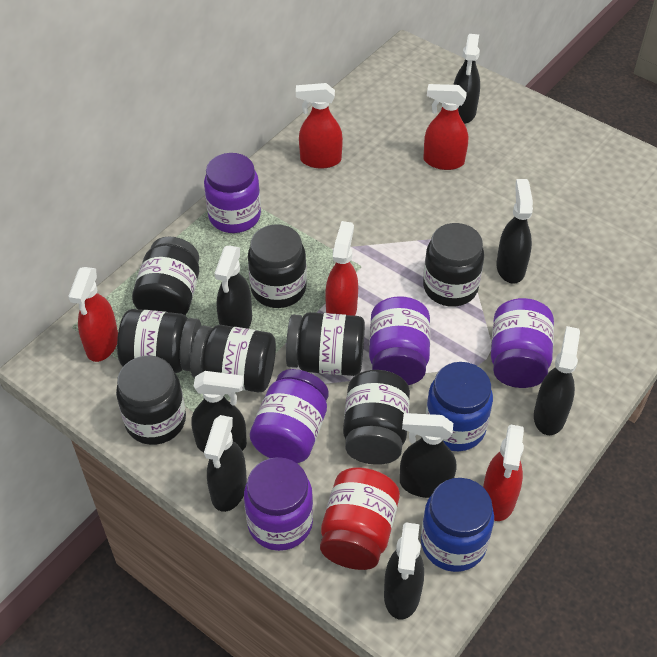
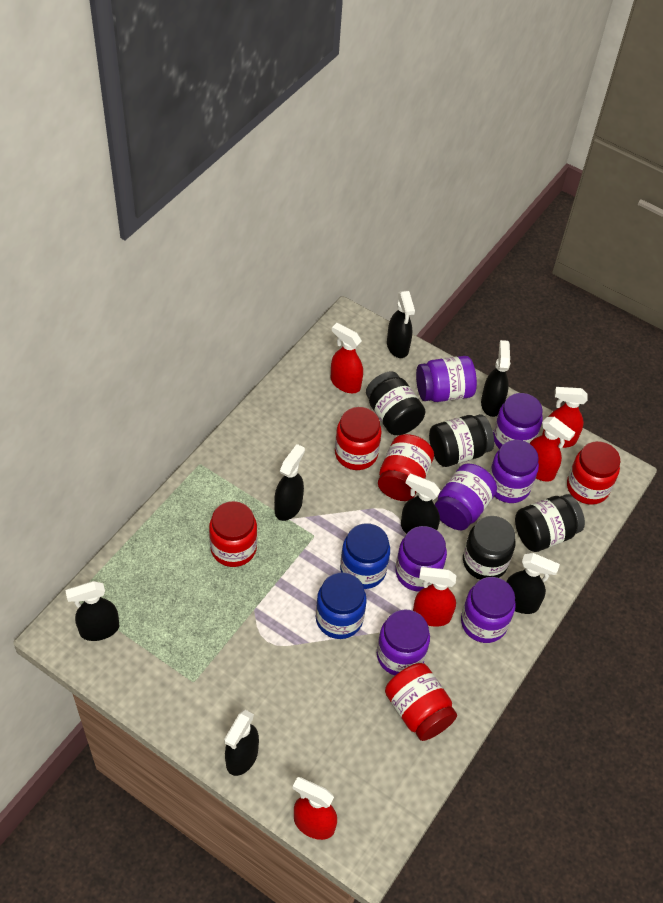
black jar: 8 -> 4
black spray bottle: 8 -> 7
purple jar: 5 -> 7
red jar: 1 -> 5

